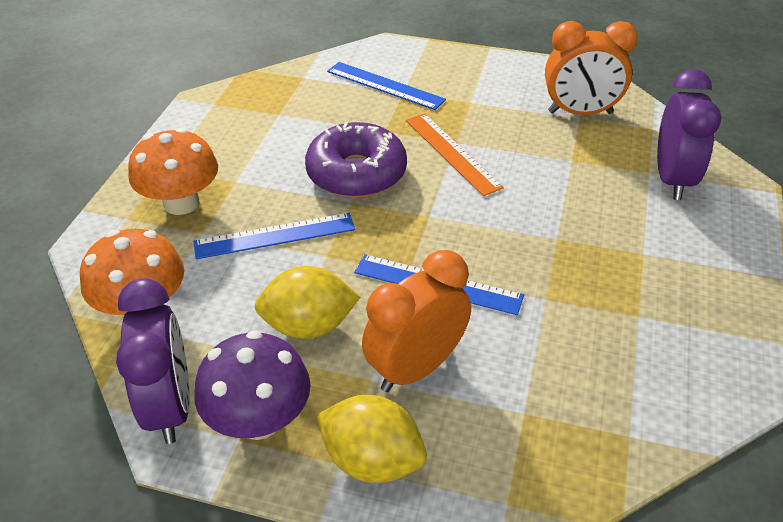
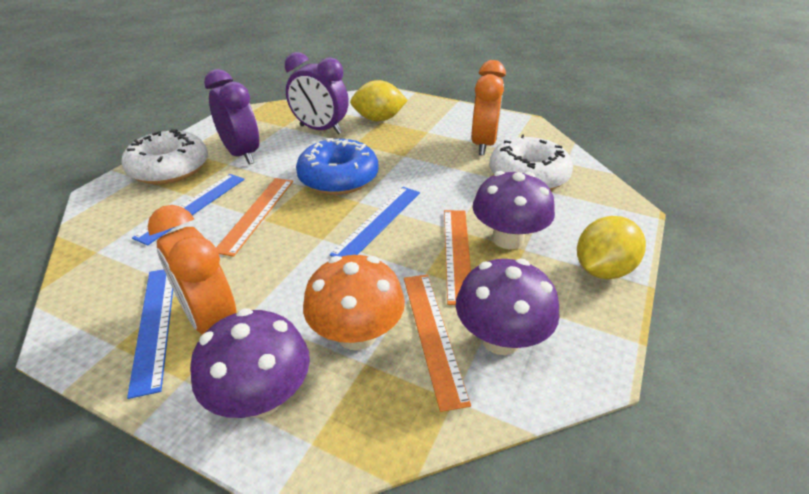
blue donut: 0 -> 1
orange mushroom: 2 -> 1
orange ruler: 1 -> 3
purple donut: 1 -> 0
purple mushroom: 1 -> 3
white donut: 0 -> 2

